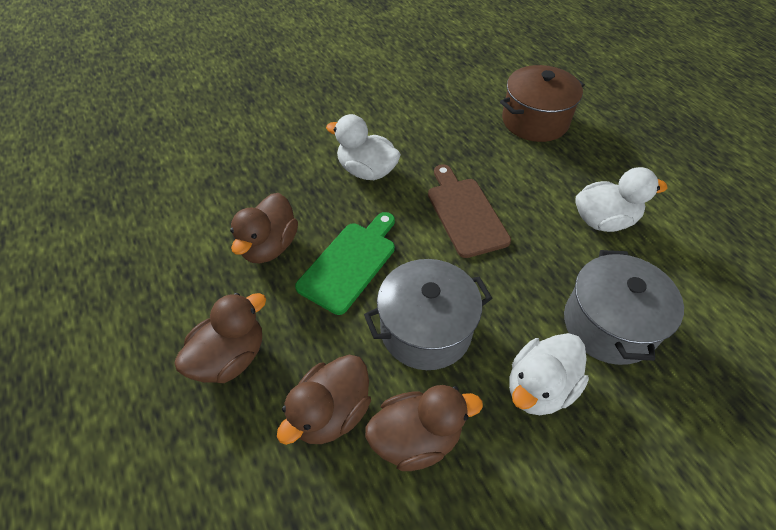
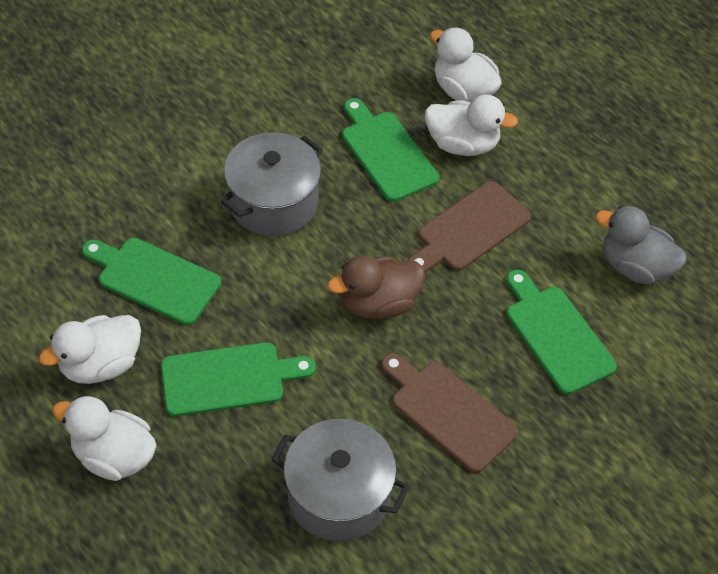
brown cutting board: 1 -> 2
brown duck: 4 -> 1
brown pot: 1 -> 0
green cutting board: 1 -> 4
grey duck: 0 -> 1
white duck: 3 -> 4

